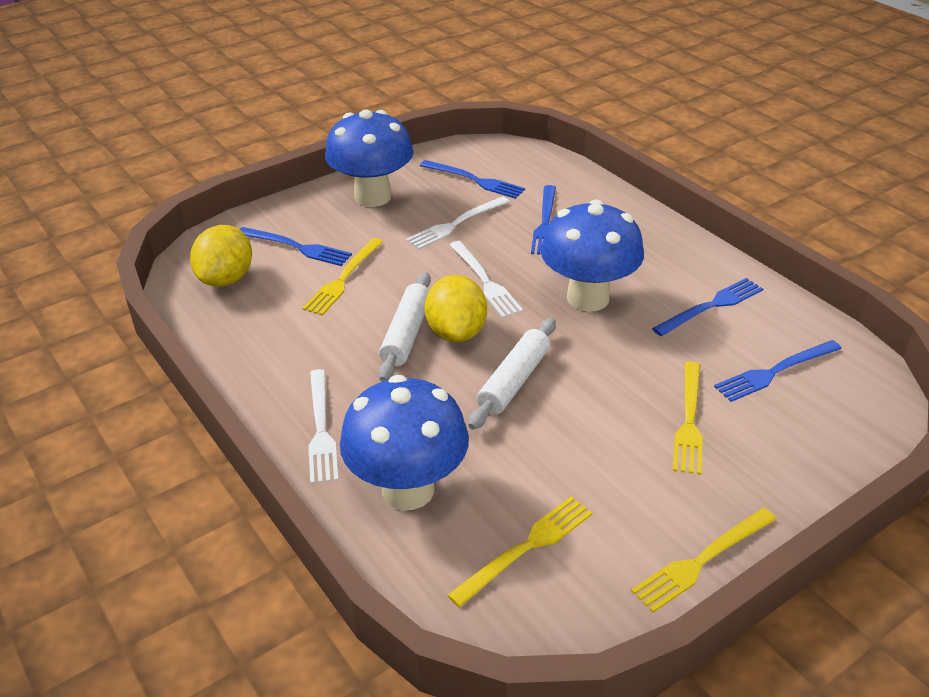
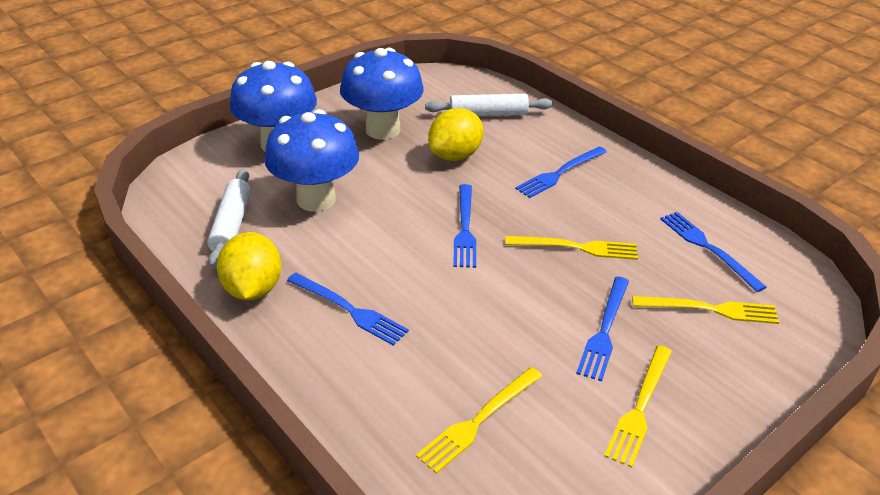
white fork: 3 -> 0

